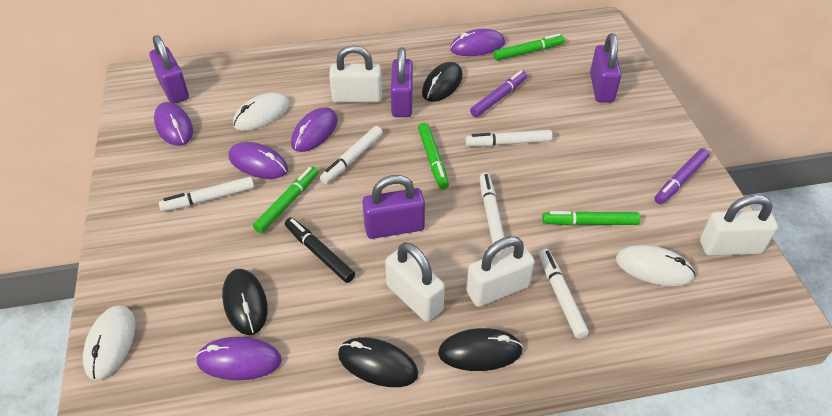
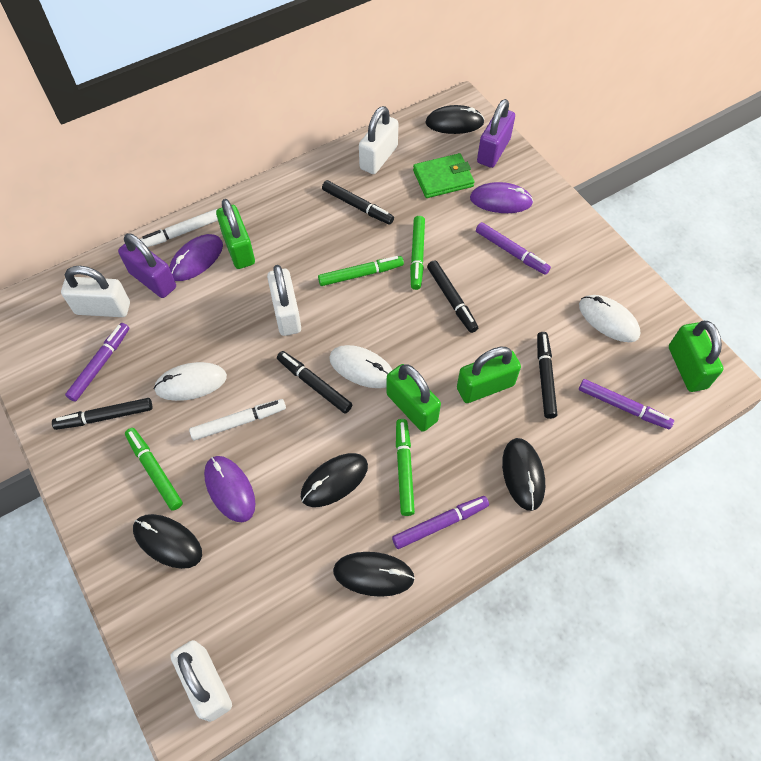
black marker: 1 -> 5
black mouse: 4 -> 5
green padlock: 0 -> 4
green wallet: 0 -> 1
purple marker: 2 -> 4
purple mouse: 5 -> 3
purple padlock: 4 -> 2
white marker: 5 -> 2

